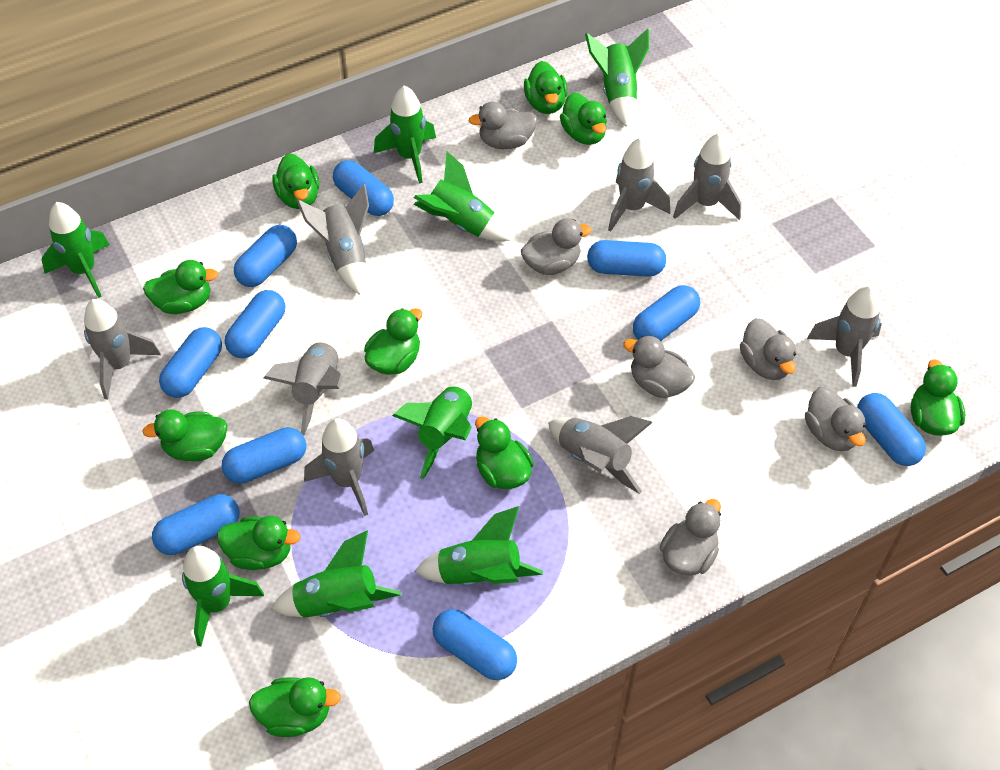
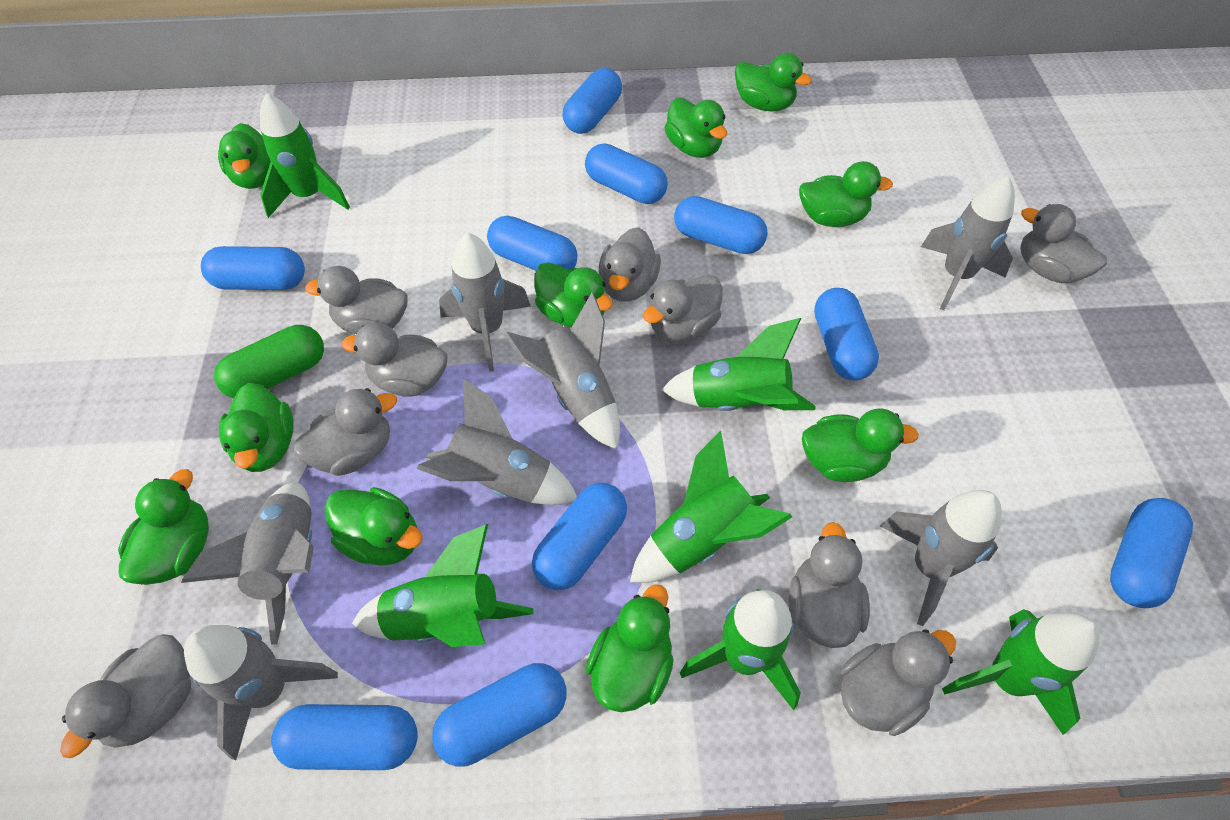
green capsule: 0 -> 1
green rocket: 8 -> 6
grey duck: 6 -> 9
grey rocket: 8 -> 7

